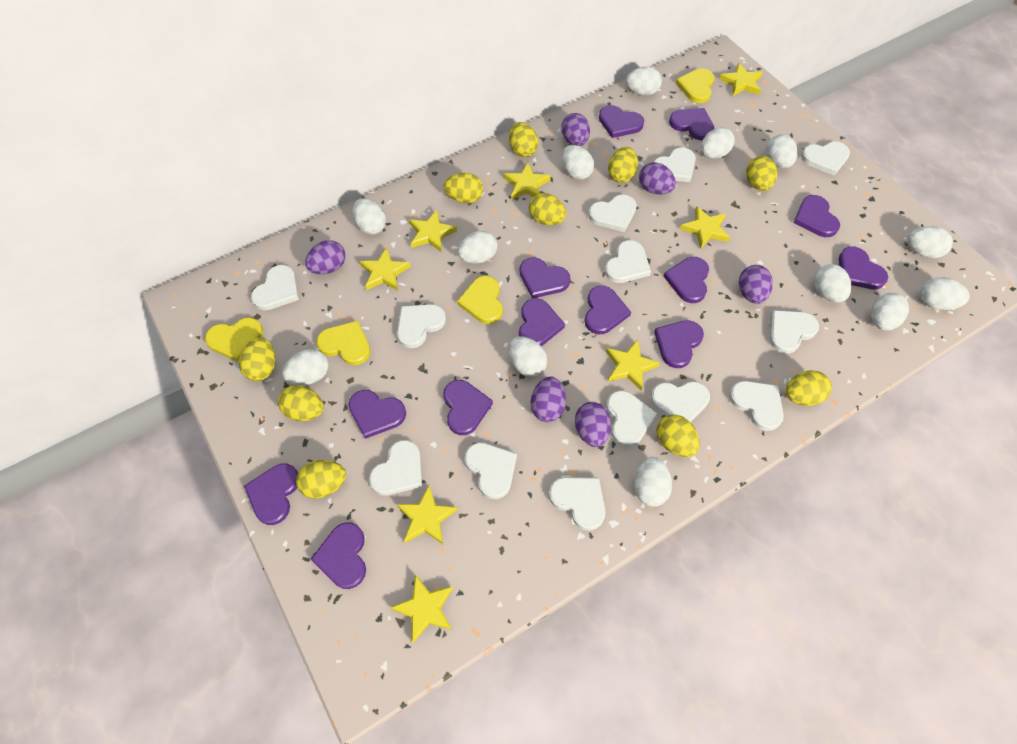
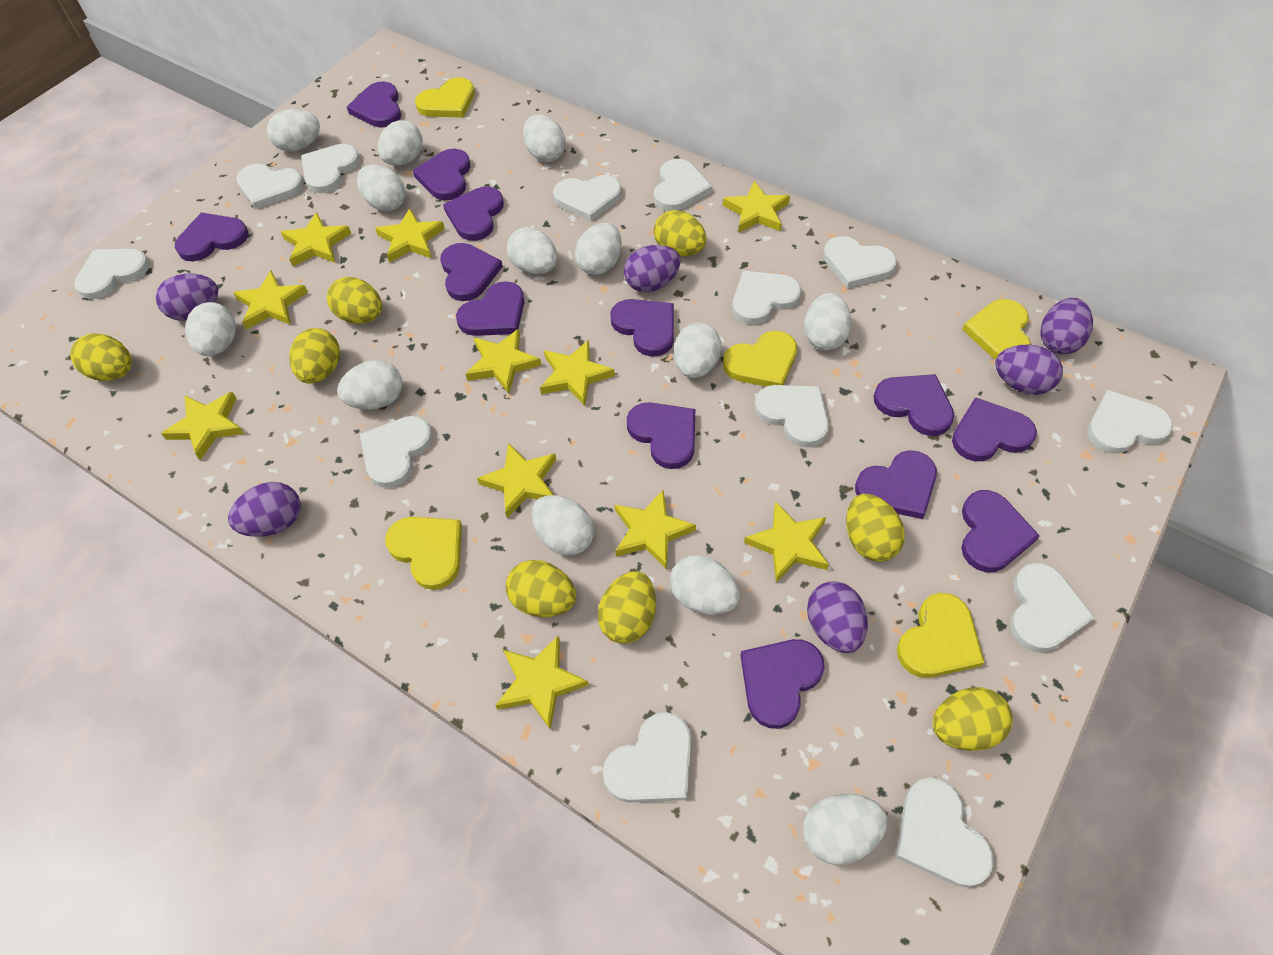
yellow egg: 10 -> 8
yellow heart: 4 -> 5
yellow star: 8 -> 11

